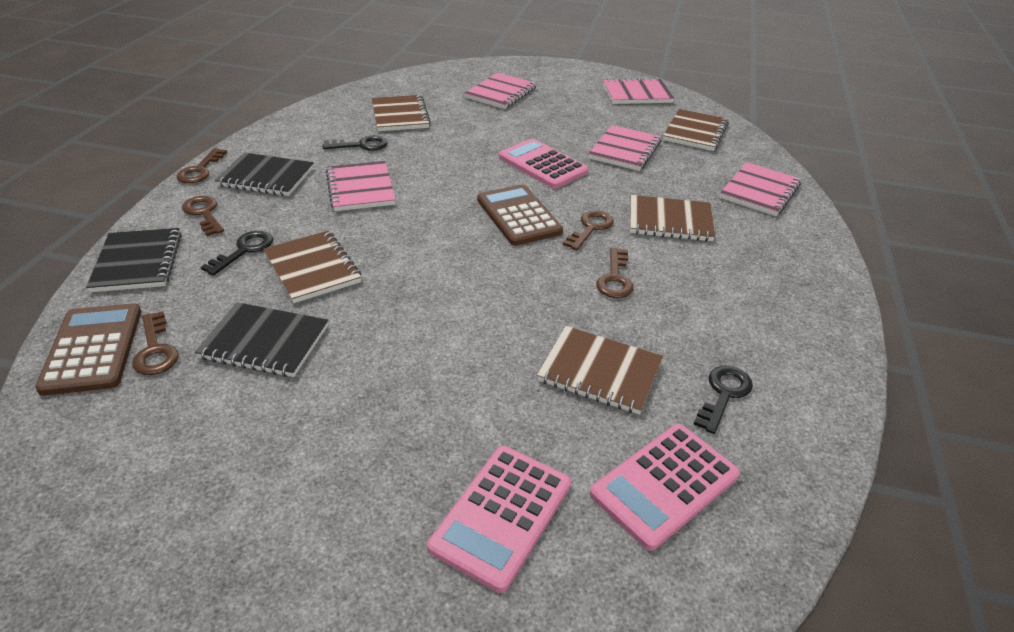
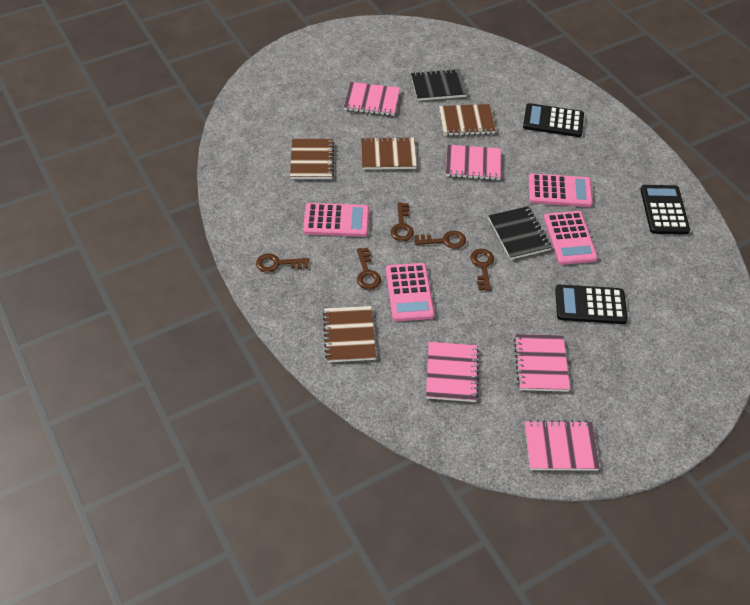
black calculator: 0 -> 3
black key: 3 -> 0
black notebook: 3 -> 2
brown calculator: 2 -> 0
brown notebook: 5 -> 4
pink calculator: 3 -> 4

